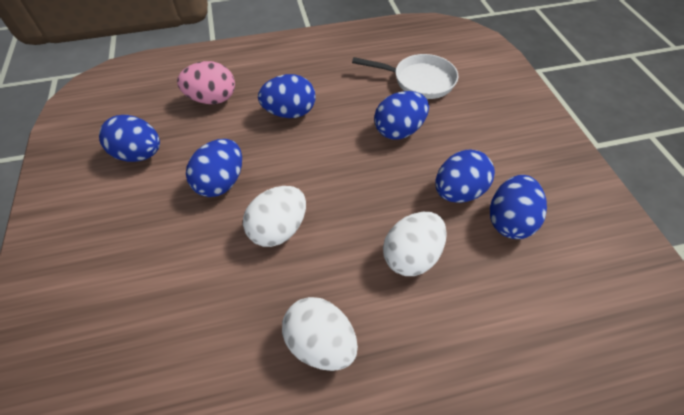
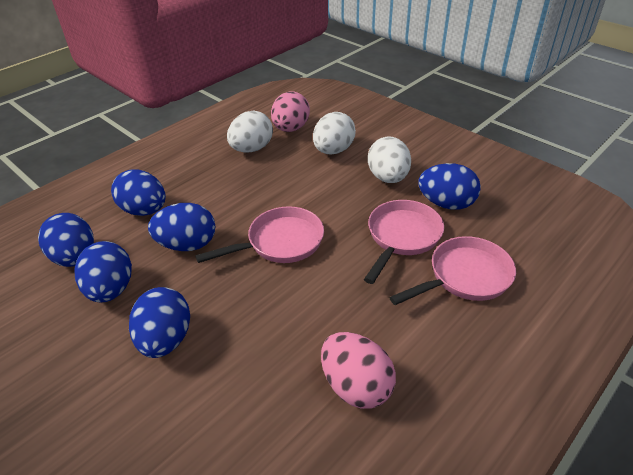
pink egg: 1 -> 2
pink pan: 0 -> 3
white pan: 1 -> 0

